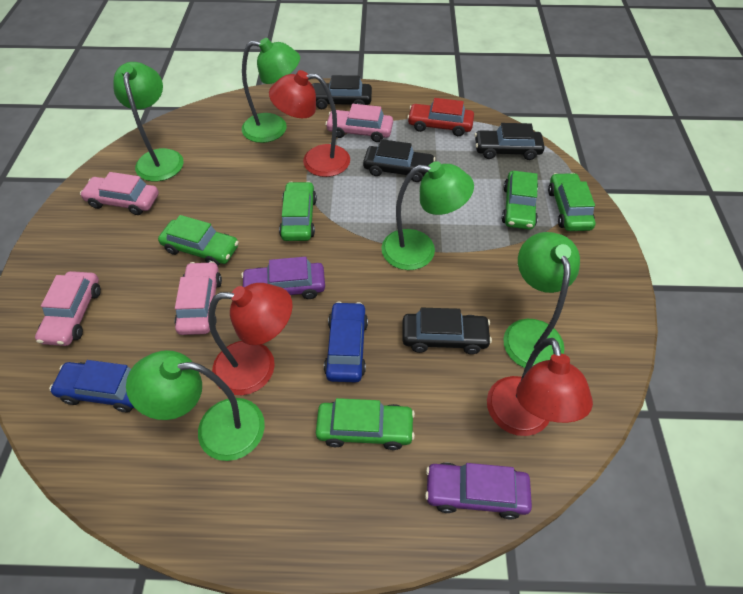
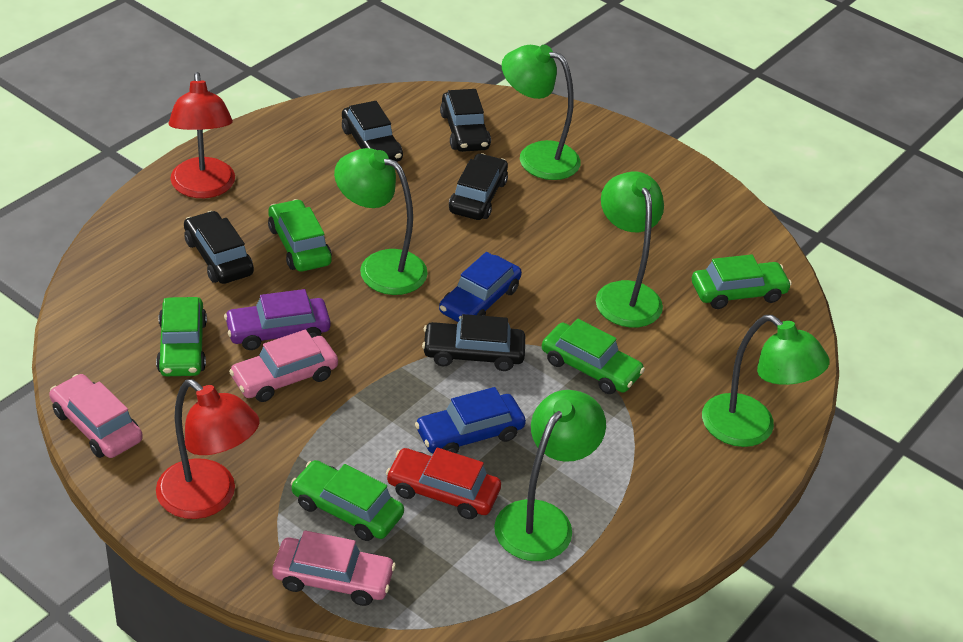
black car: 4 -> 5
pink car: 4 -> 3
purple car: 2 -> 1
red lamp: 3 -> 2

